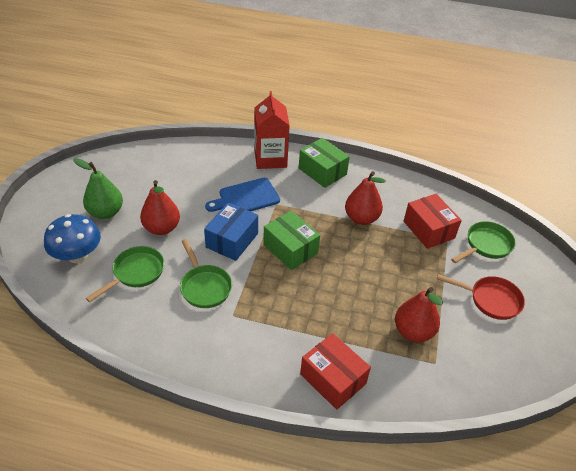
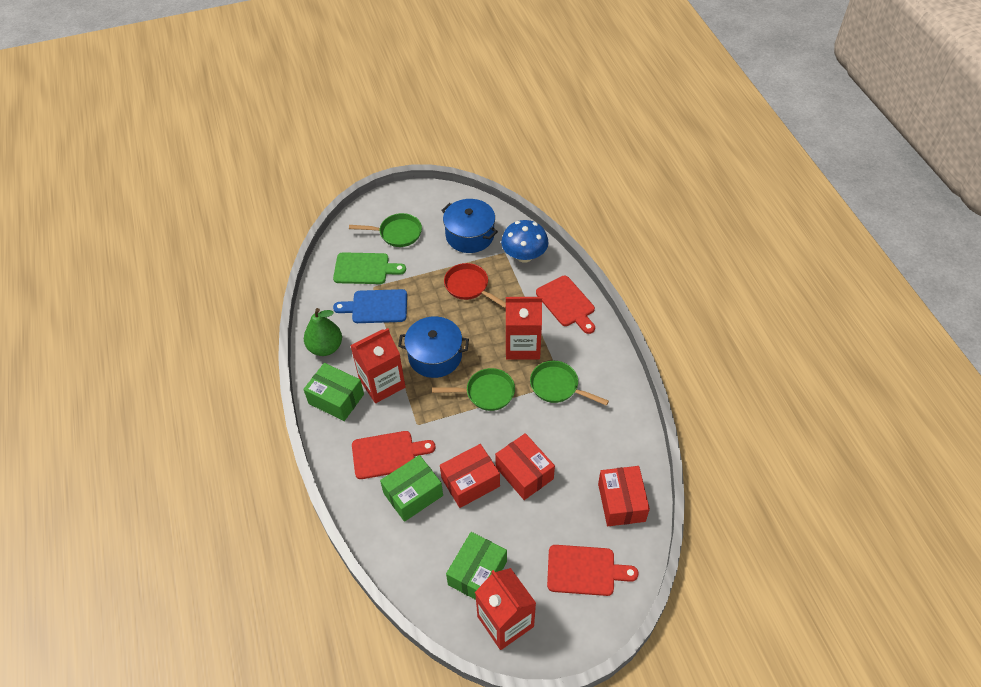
blue box: 1 -> 0
blue pot: 0 -> 2
green box: 2 -> 3
green cutting board: 0 -> 1
red box: 2 -> 3
red carton: 1 -> 3
red cutting board: 0 -> 3
red pear: 3 -> 0

